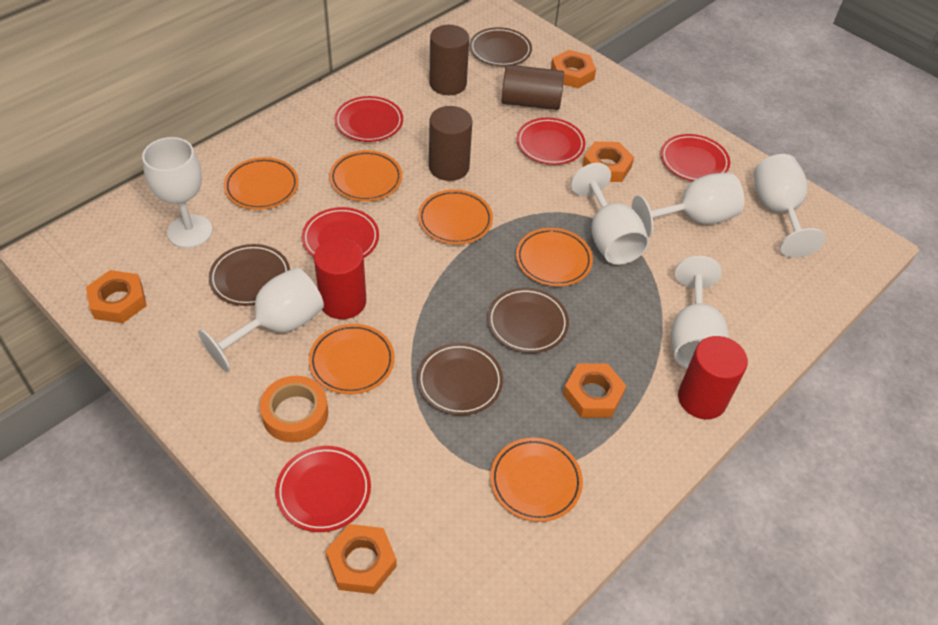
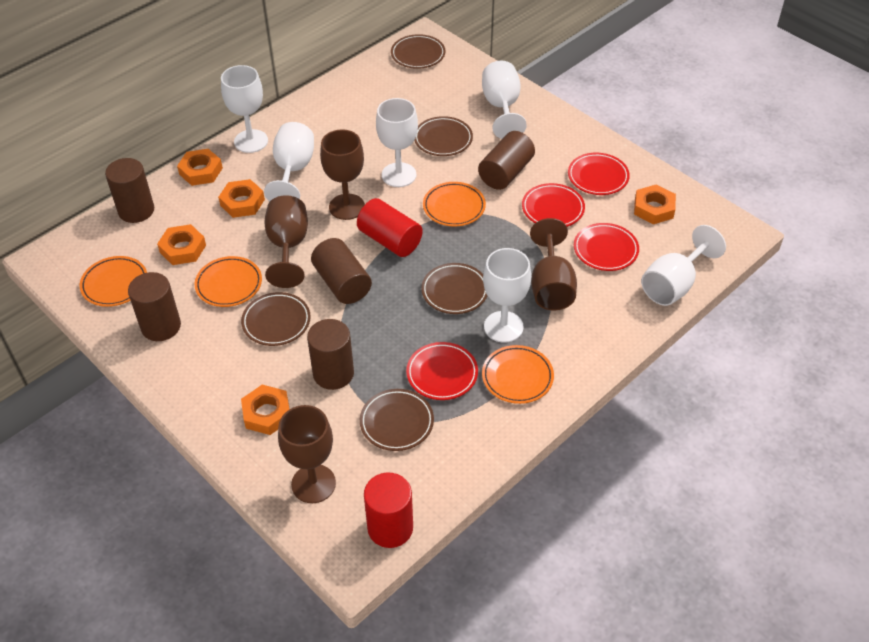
brown cylinder: 3 -> 5
brown goblet: 0 -> 4
brown plate: 4 -> 5
orange plate: 6 -> 4
orange tape: 1 -> 0
red plate: 5 -> 4

